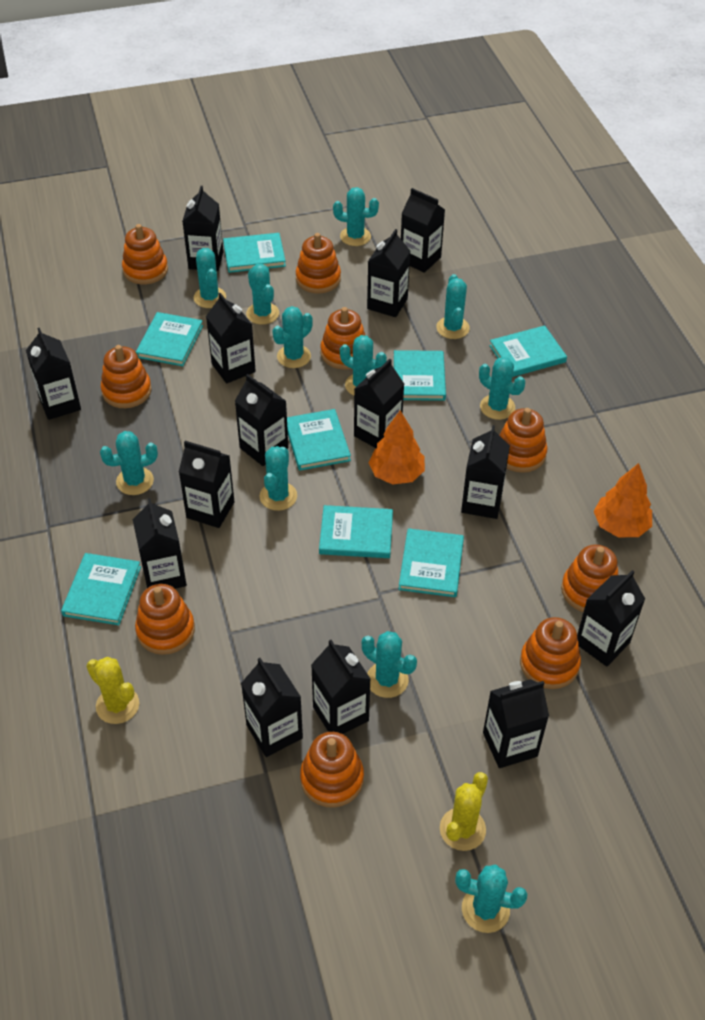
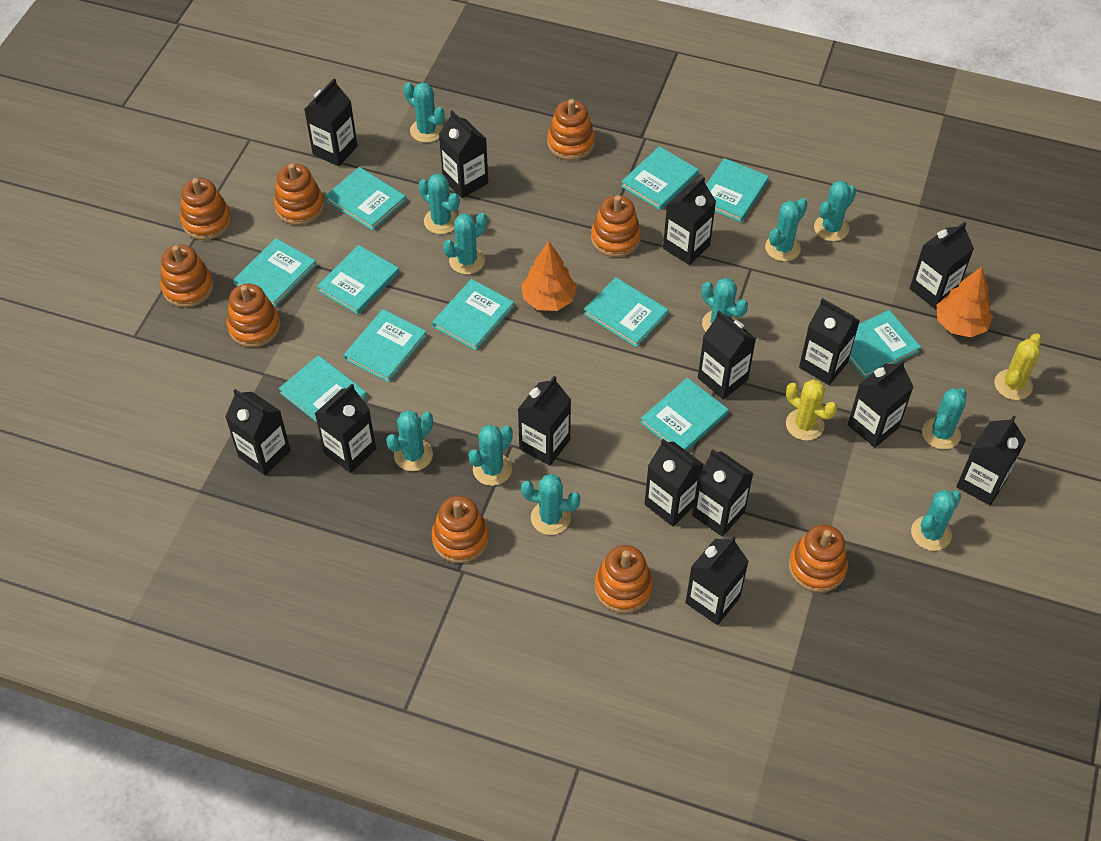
turquoise book: 8 -> 11

